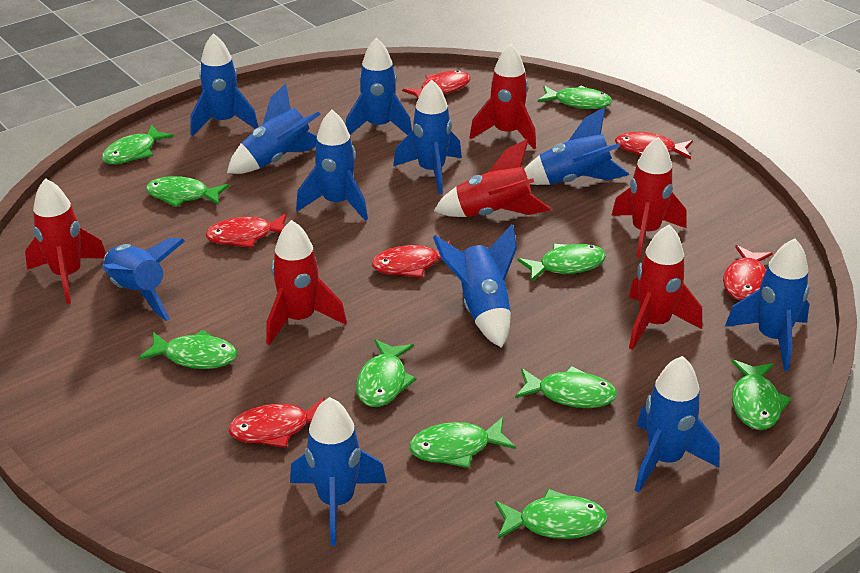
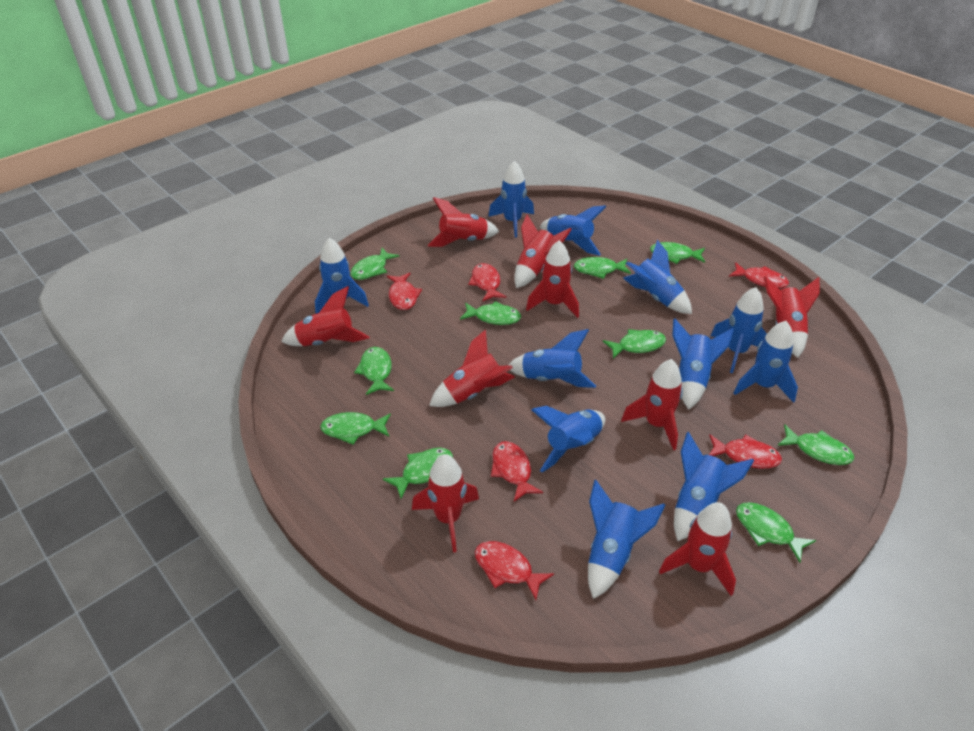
red rocket: 6 -> 9

